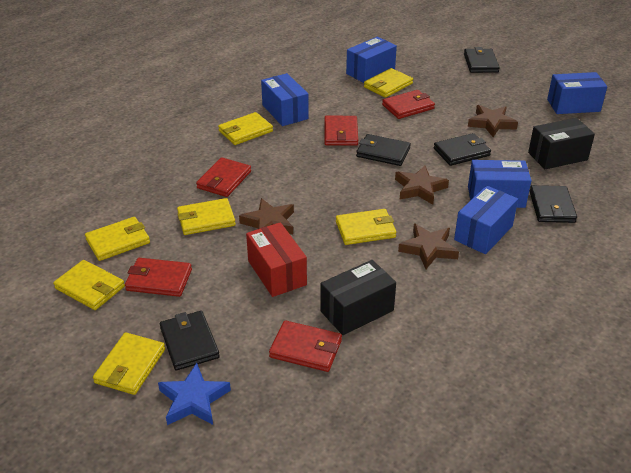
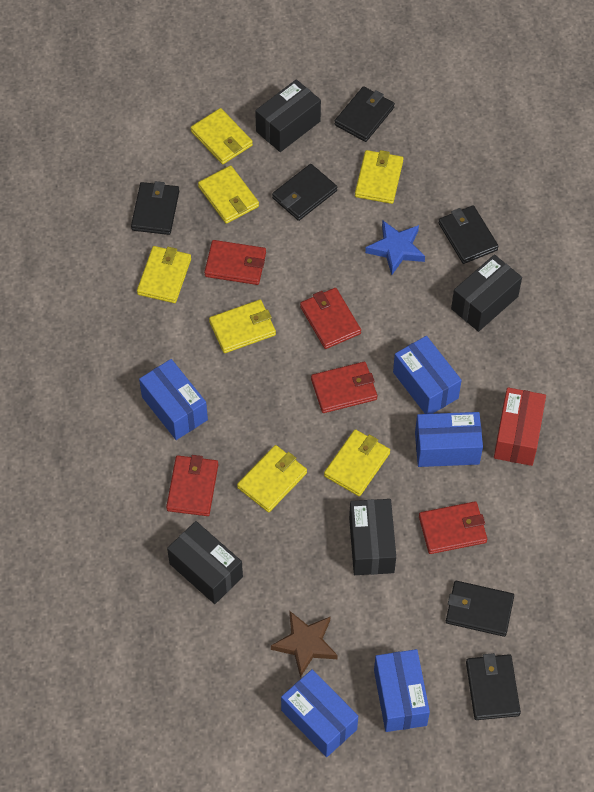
black box: 2 -> 4
black wallet: 5 -> 6
brown star: 4 -> 1

